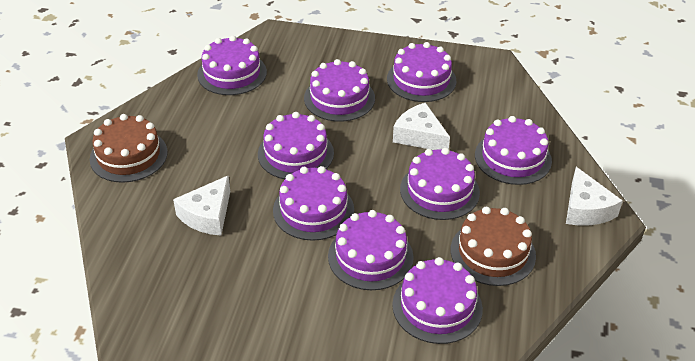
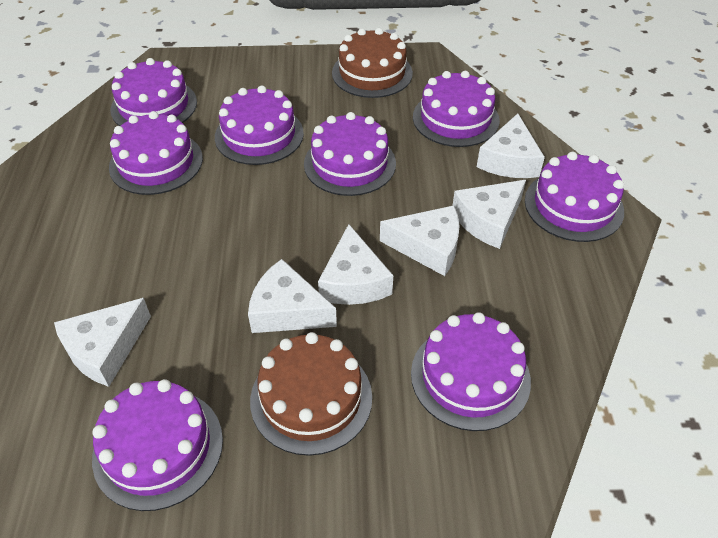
purple cake: 9 -> 8
white cheese: 3 -> 6

